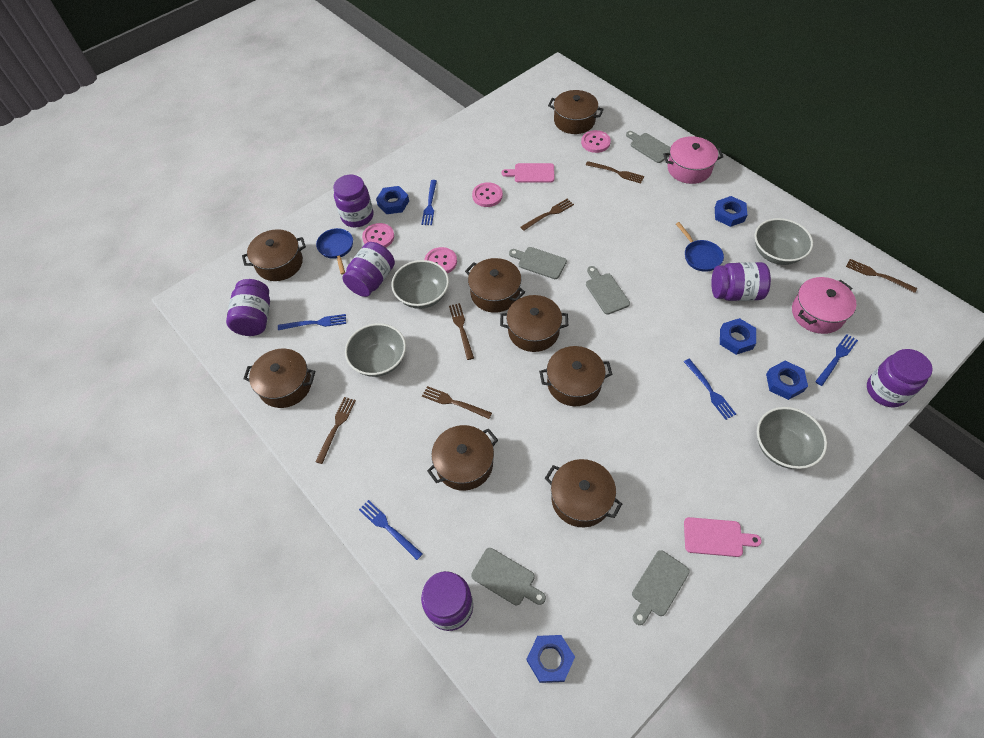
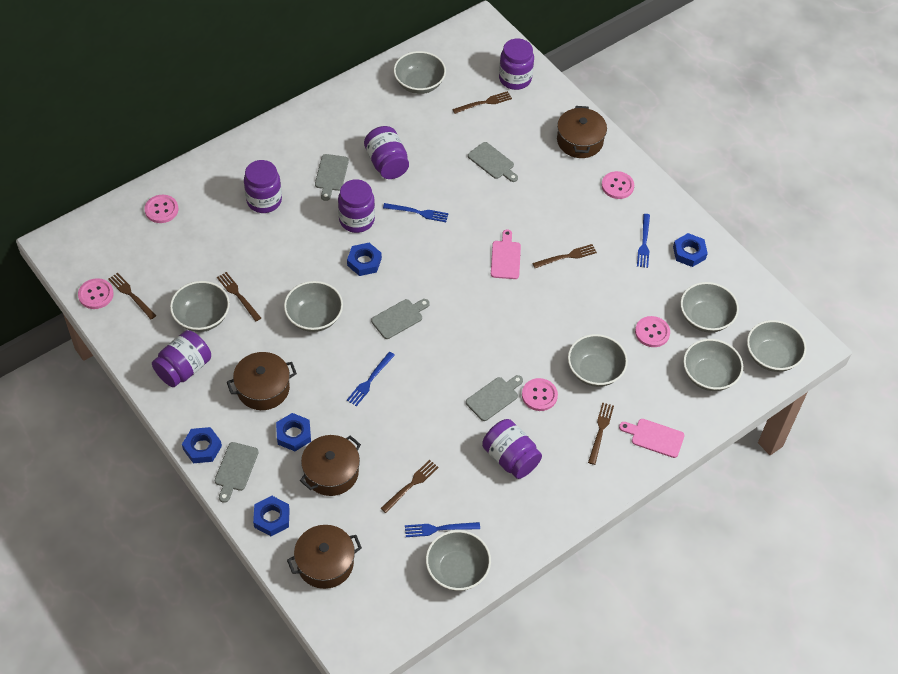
blue fork: 5 -> 4
blue pan: 2 -> 0
brown pot: 8 -> 4
grey bowl: 4 -> 8
pink button: 4 -> 5
pink pot: 2 -> 0

